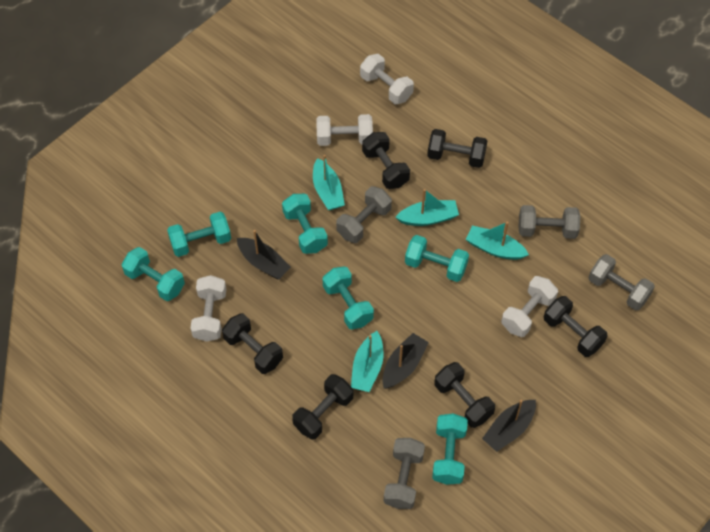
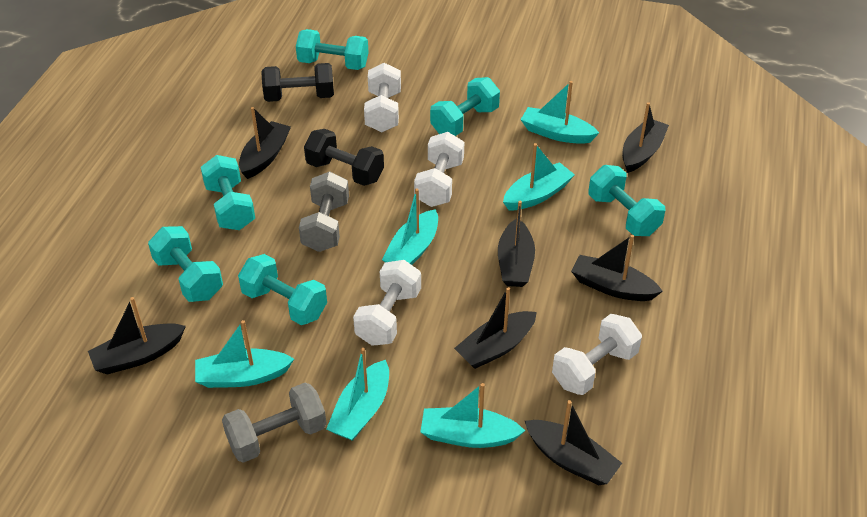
black boat: 3 -> 7
black dumbbell: 6 -> 2
grey dumbbell: 4 -> 2
turquoise boat: 4 -> 6

